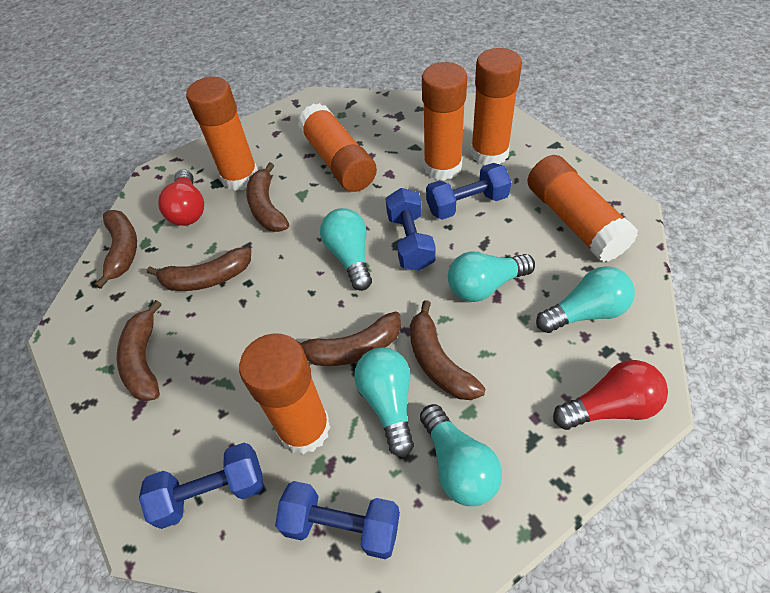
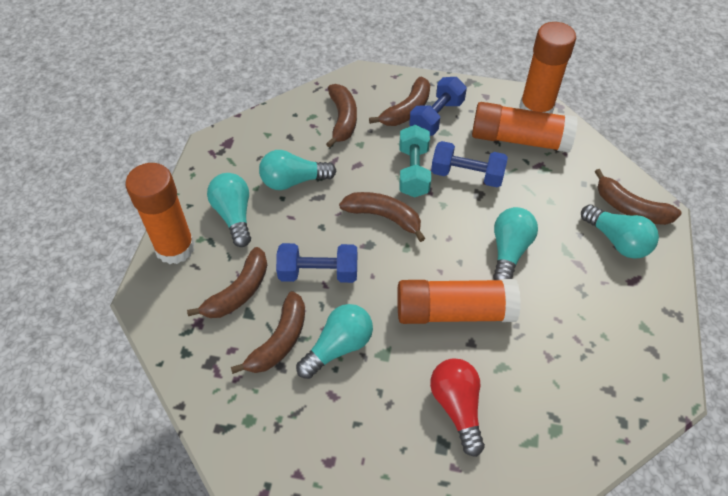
blue dumbbell: 4 -> 3
orange glue stick: 6 -> 4
red light bulb: 2 -> 1
turquoise dumbbell: 0 -> 1

